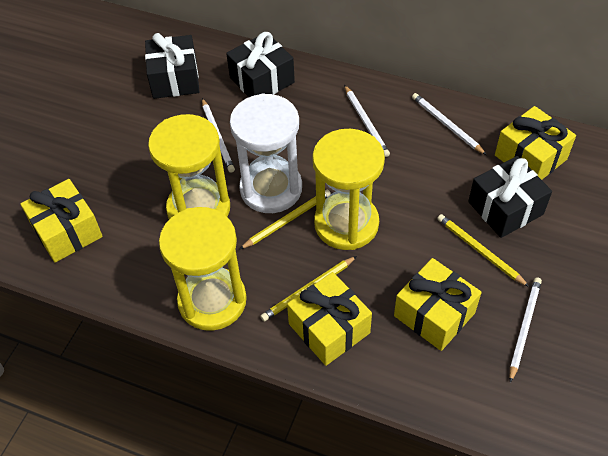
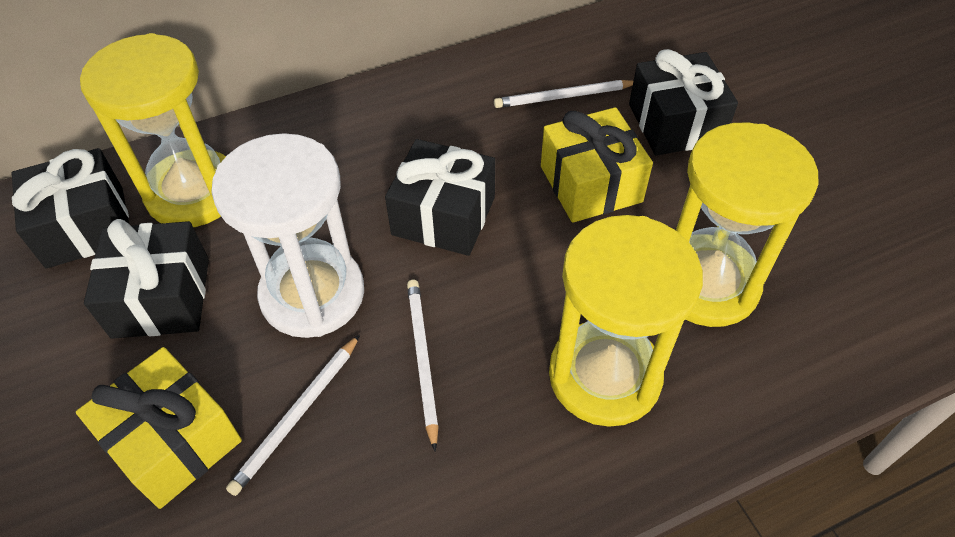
black gift: 3 -> 4
white pencil: 4 -> 3
yellow gift: 4 -> 2
yellow pencil: 3 -> 0

